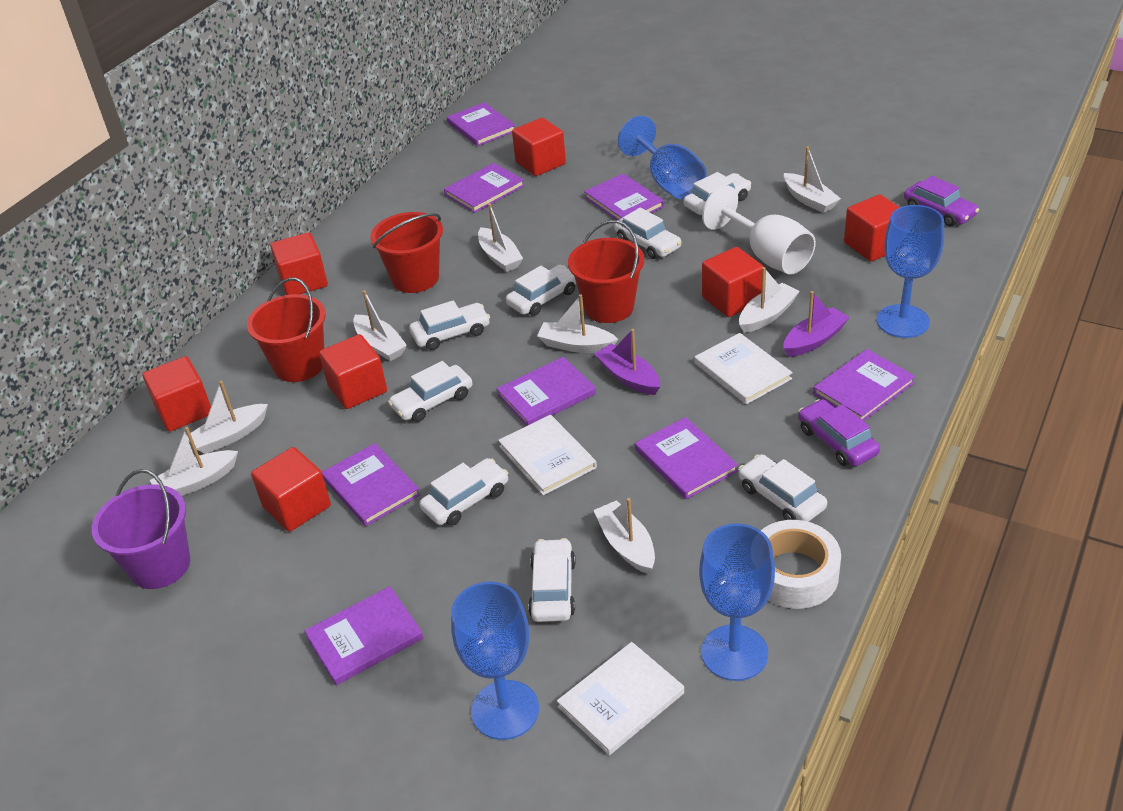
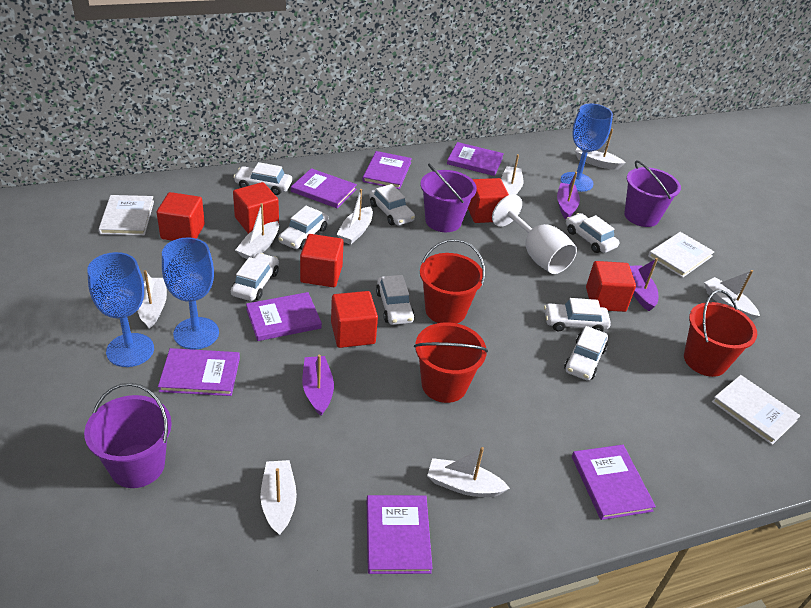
blue goblet: 4 -> 3
purple boat: 2 -> 3
purple book: 8 -> 7
purple bucket: 1 -> 3
purple car: 2 -> 0
red cube: 7 -> 6
white tape: 1 -> 0

